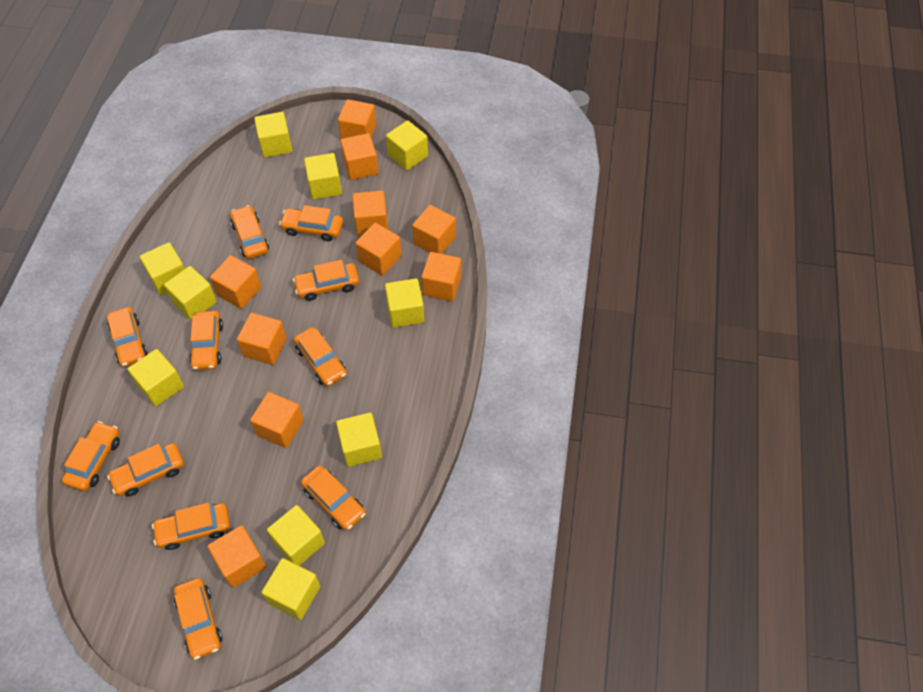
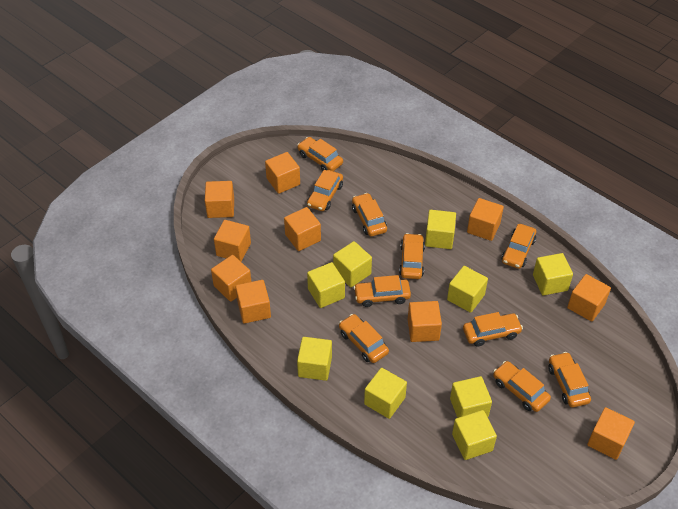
orange car: 11 -> 10
yellow cube: 10 -> 9

